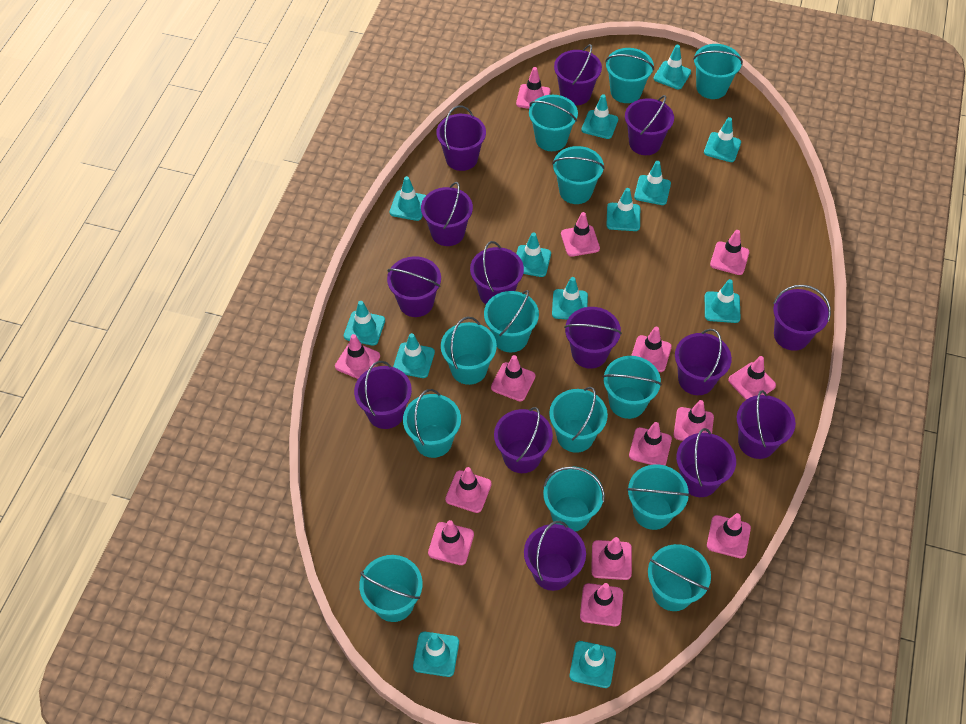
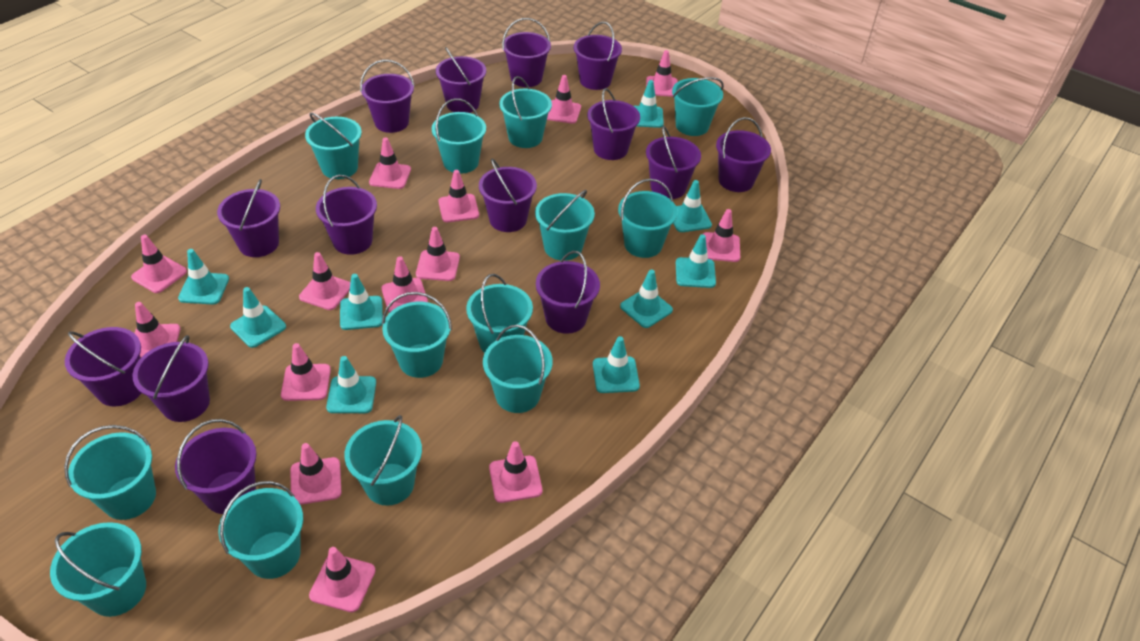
turquoise traffic cone: 13 -> 9

